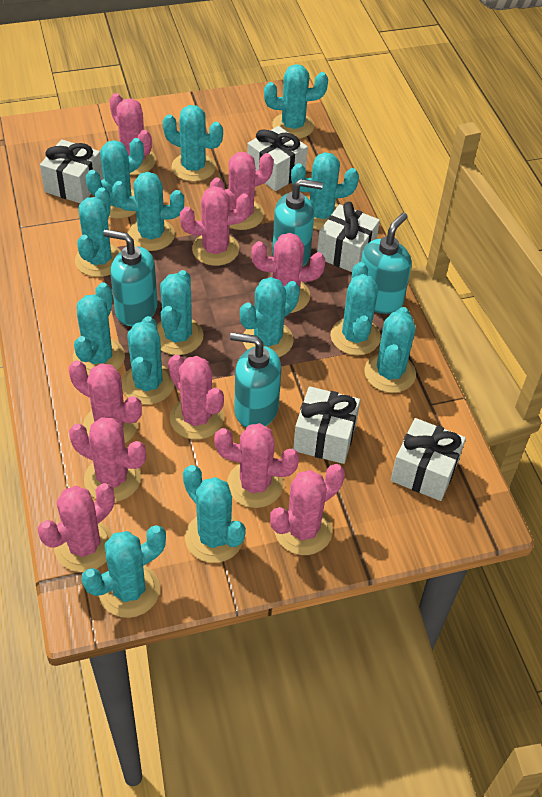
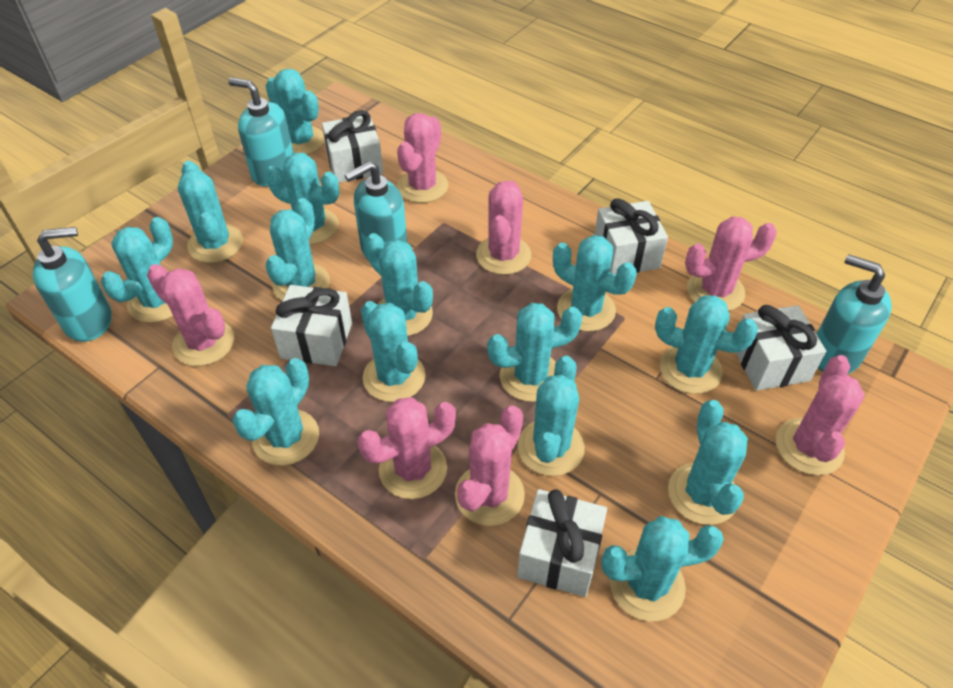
pink cactus: 10 -> 7

